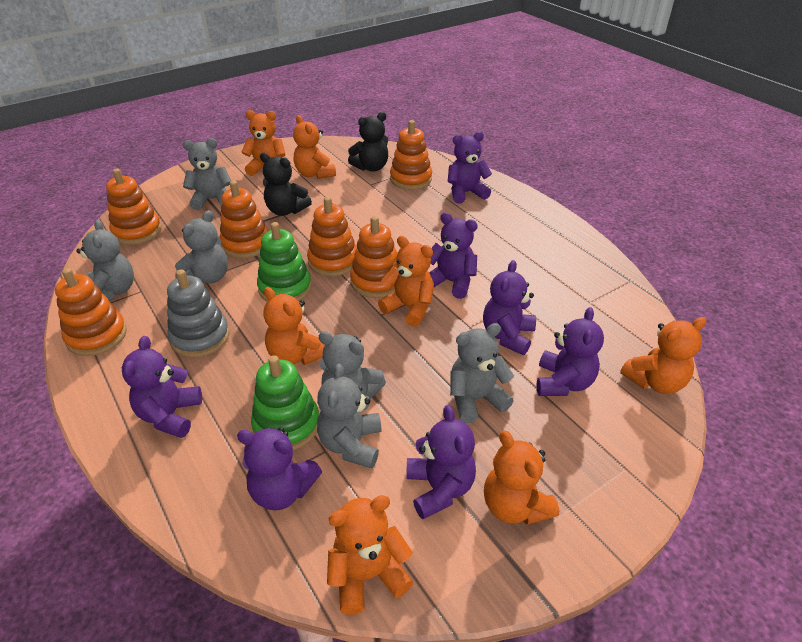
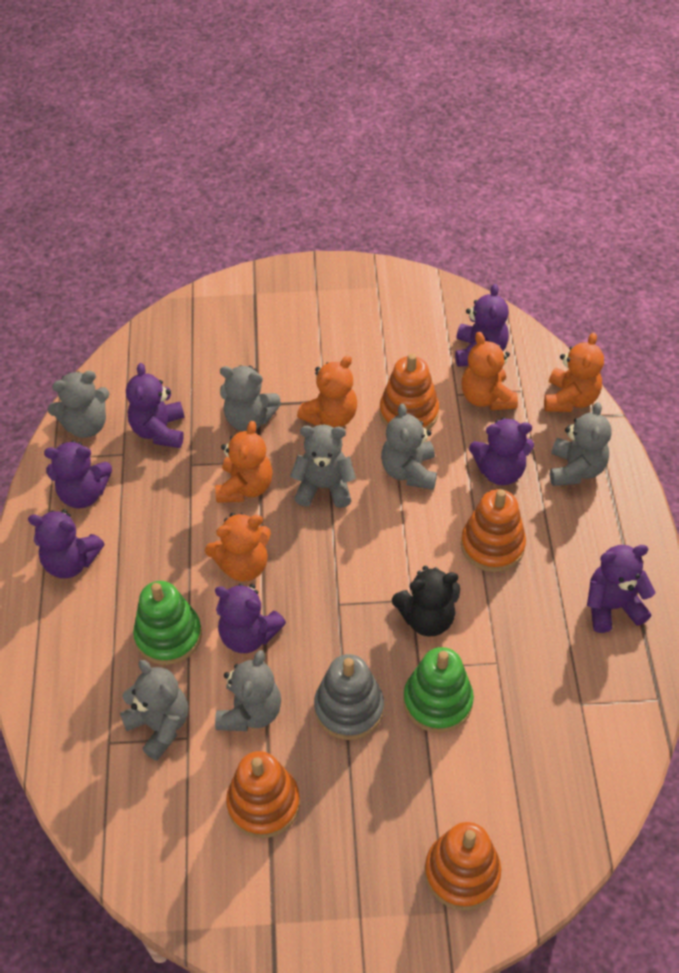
black teddy bear: 2 -> 1
grey teddy bear: 6 -> 7
orange stacking toy: 6 -> 4
orange teddy bear: 7 -> 5

